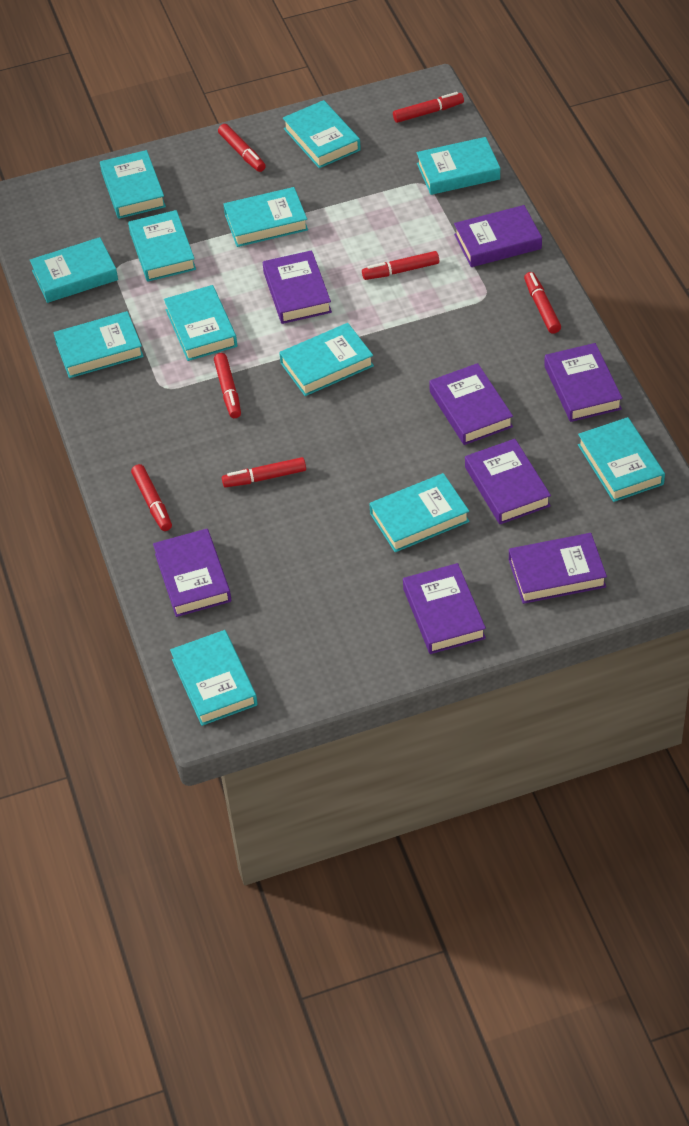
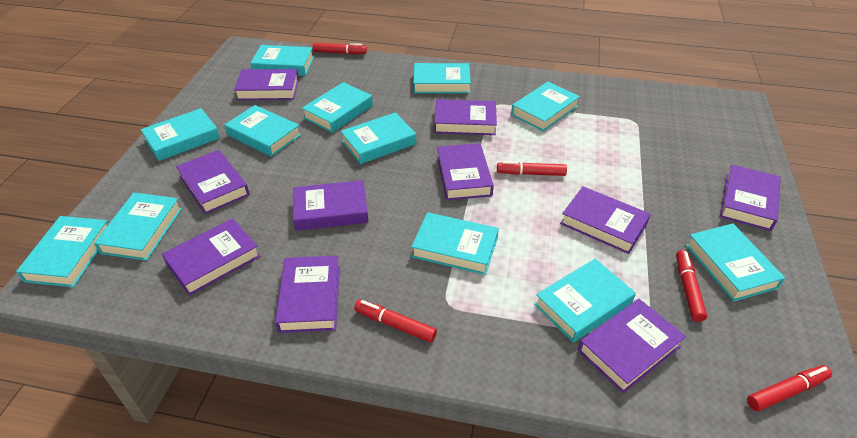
purple book: 8 -> 10
red marker: 7 -> 5

